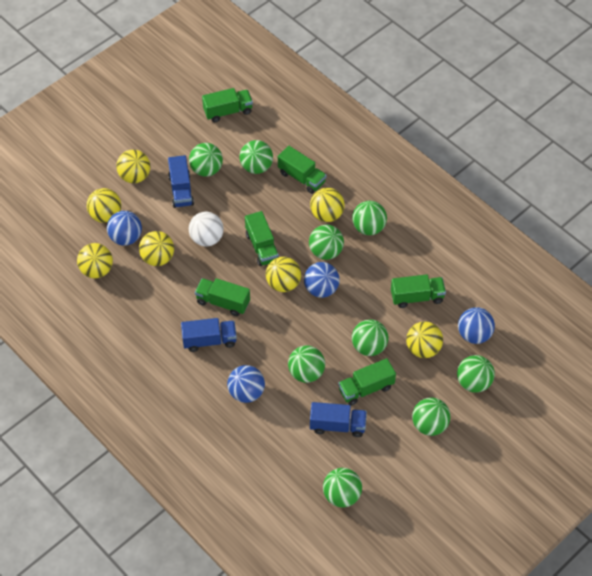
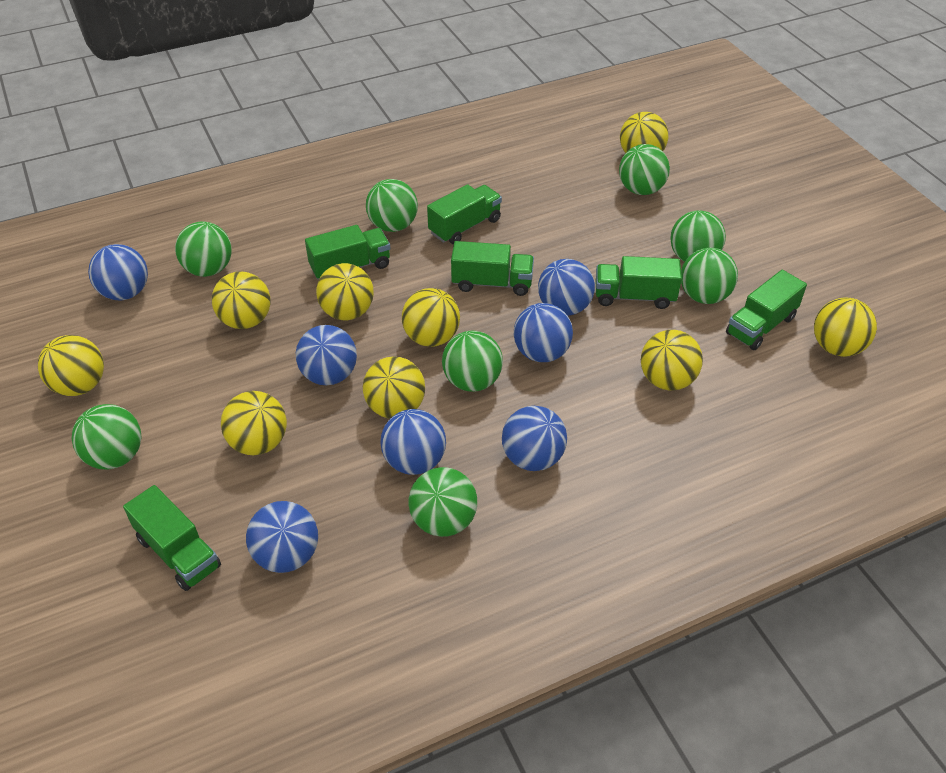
blue ball: 4 -> 7
blue truck: 3 -> 0
green ball: 9 -> 8
white ball: 1 -> 0
yellow ball: 7 -> 9

